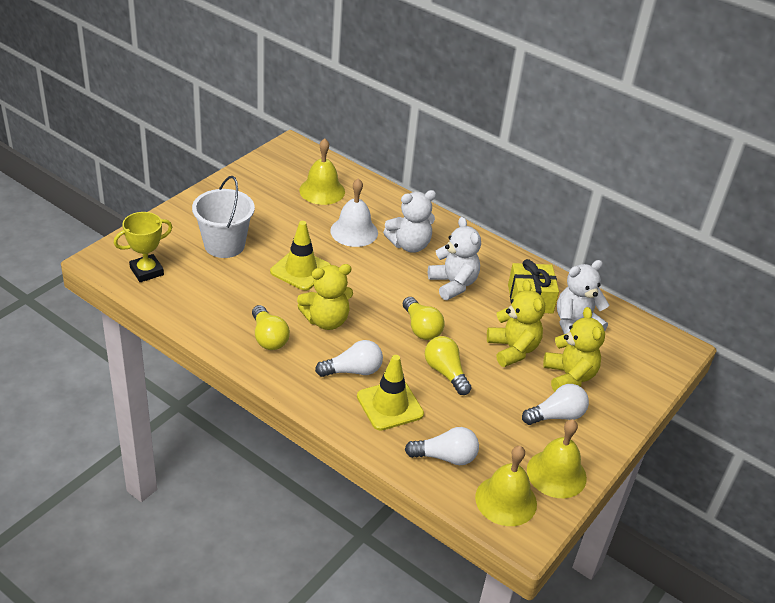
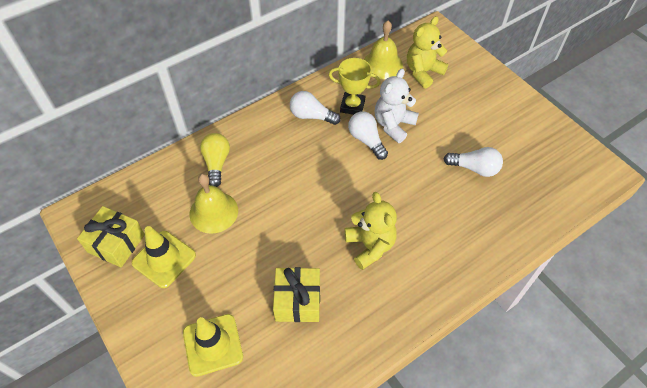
white bell: 1 -> 0
white bucket: 1 -> 0
white teddy bear: 3 -> 1
yellow bell: 3 -> 2
yellow gift: 1 -> 2
yellow light bulb: 3 -> 1
yellow teddy bear: 3 -> 2

